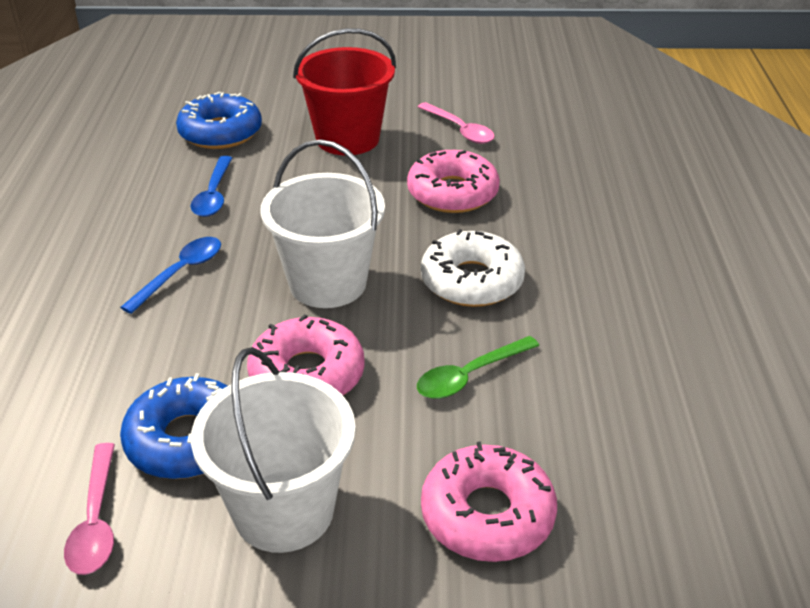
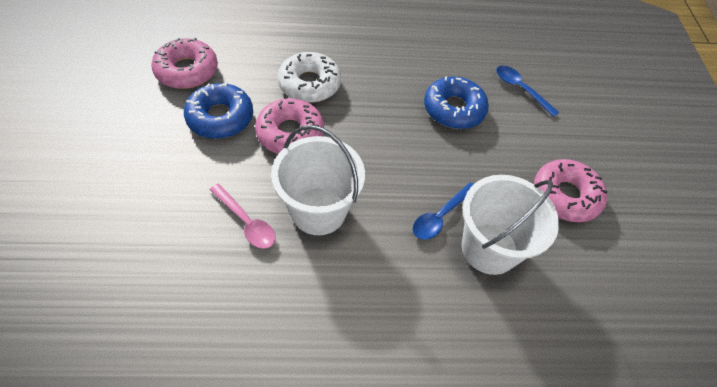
green spoon: 1 -> 0
pink spoon: 2 -> 1
red bucket: 1 -> 0

